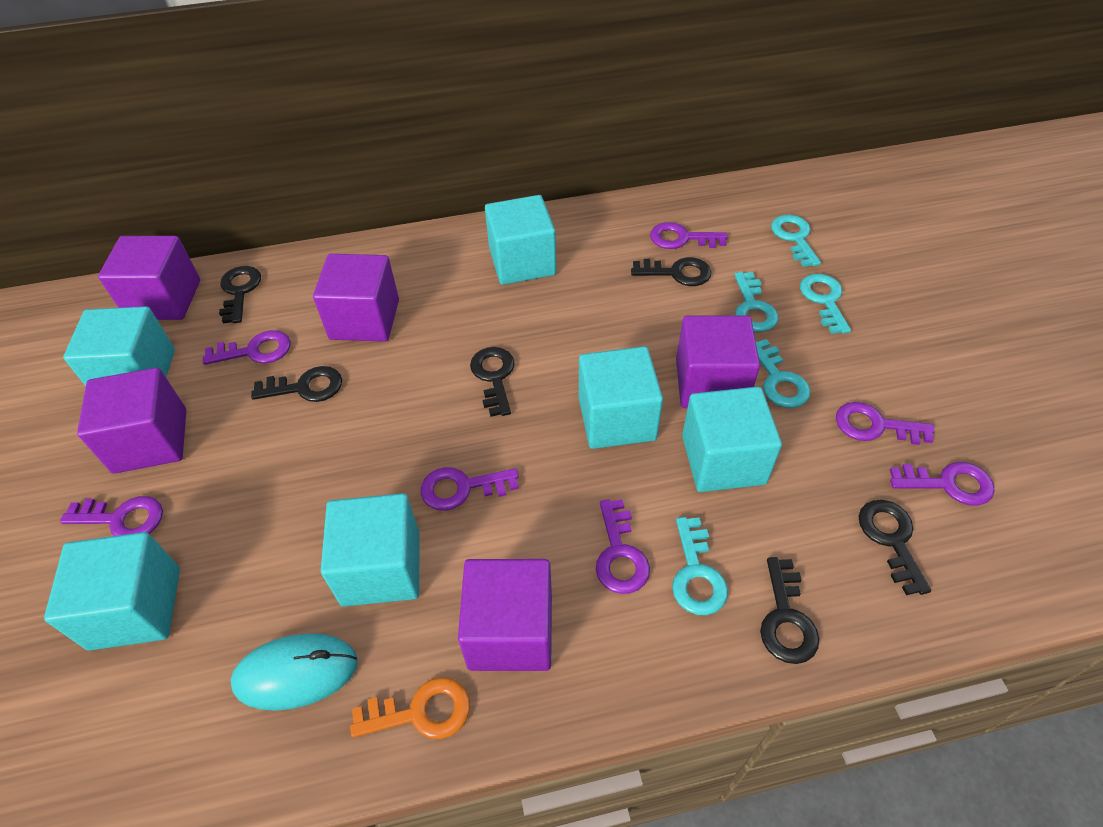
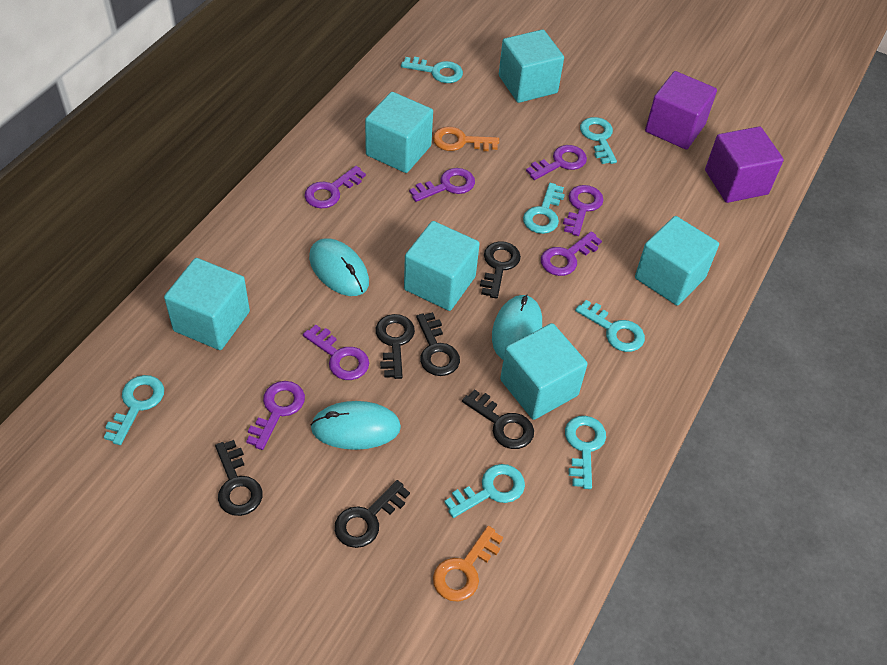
orange key: 1 -> 2
purple cube: 5 -> 2
turquoise key: 5 -> 7
turquoise mouse: 1 -> 3

